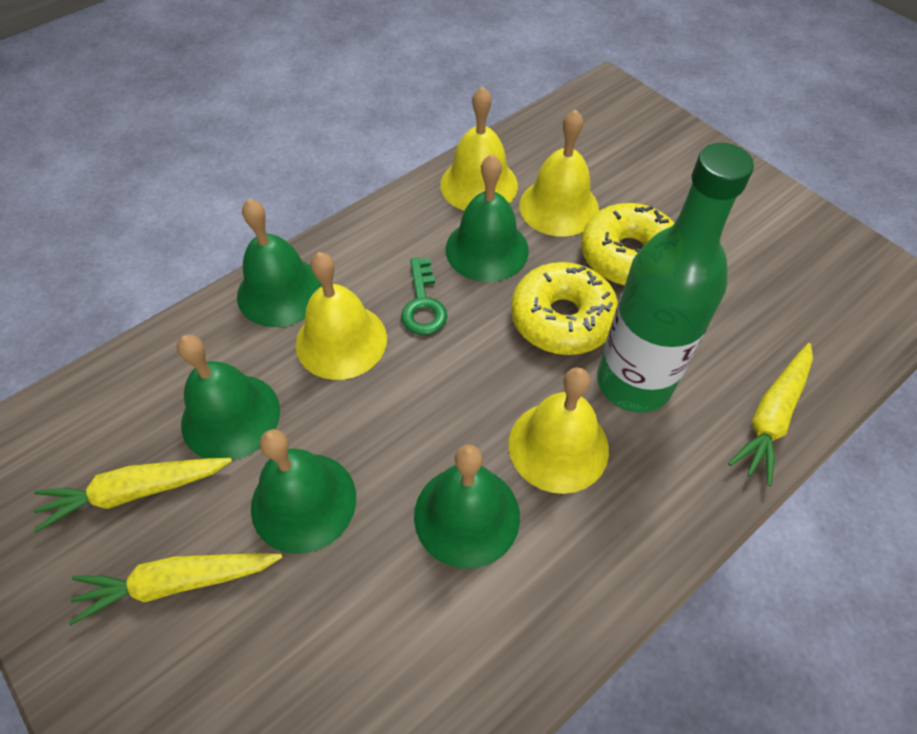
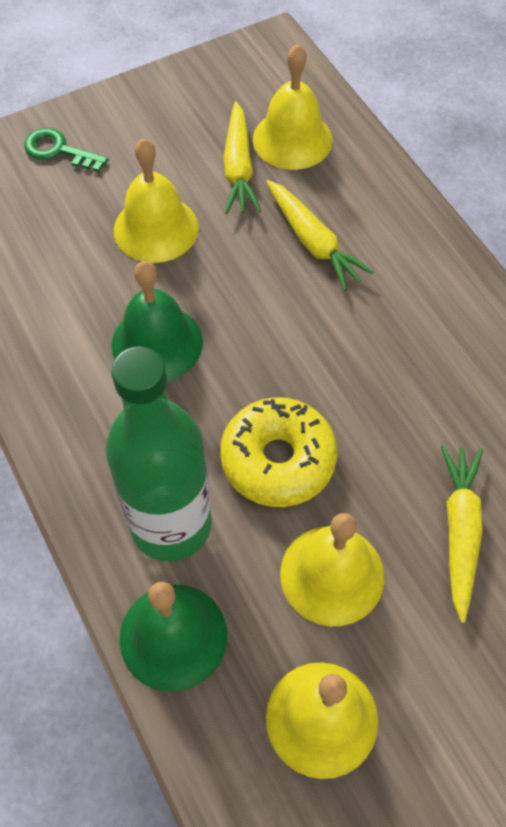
green bell: 5 -> 2
yellow donut: 2 -> 1

